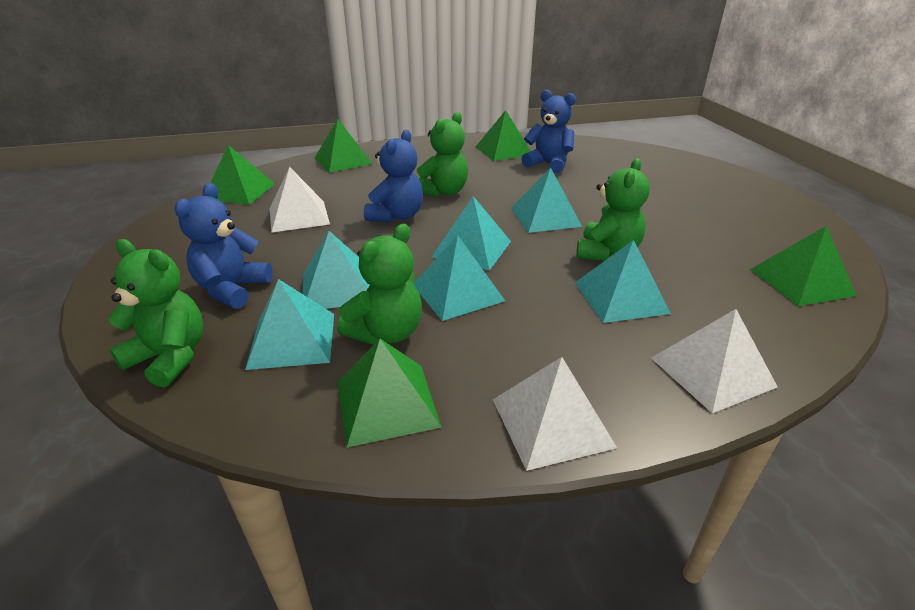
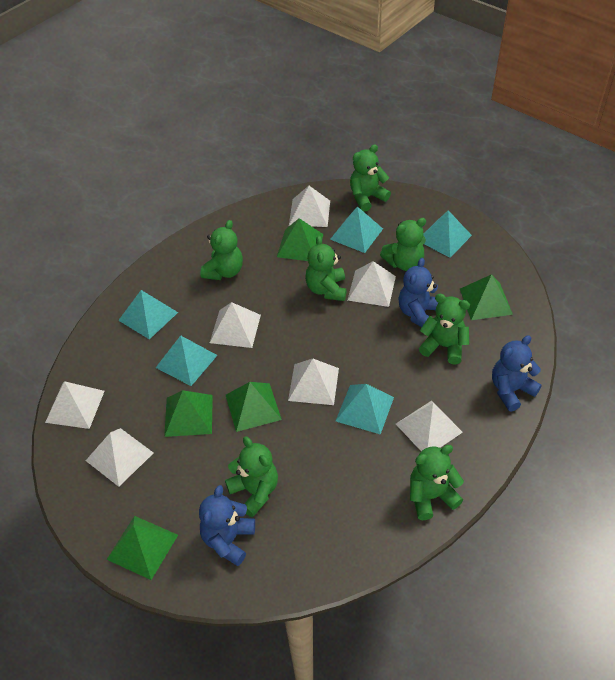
green teddy bear: 4 -> 7
turquoise pyramid: 6 -> 5
white pyramid: 3 -> 7

